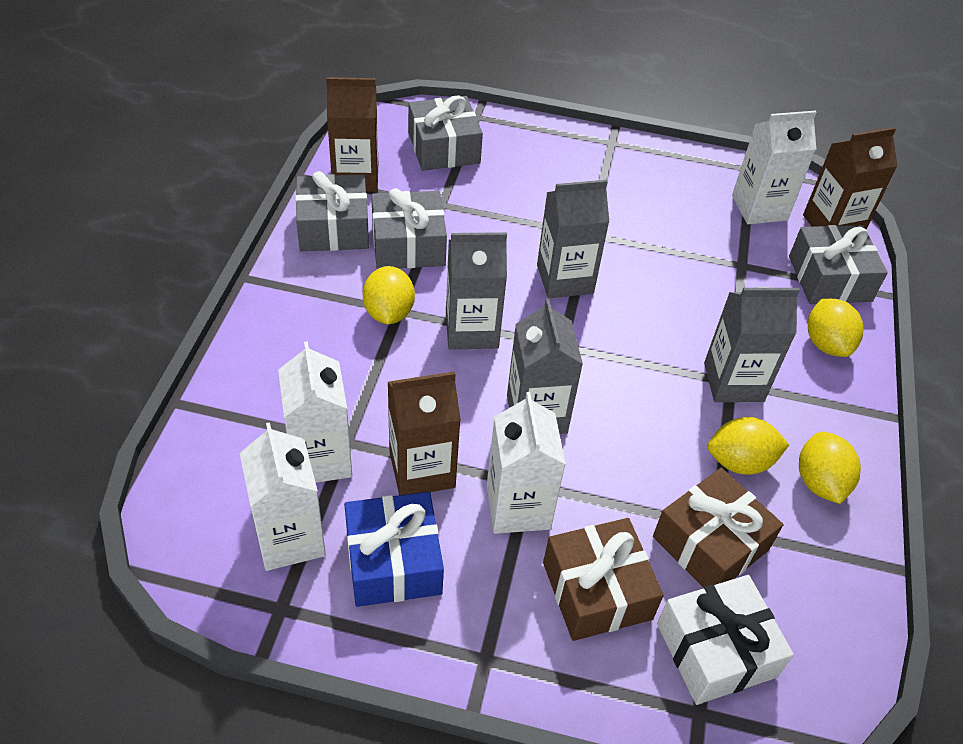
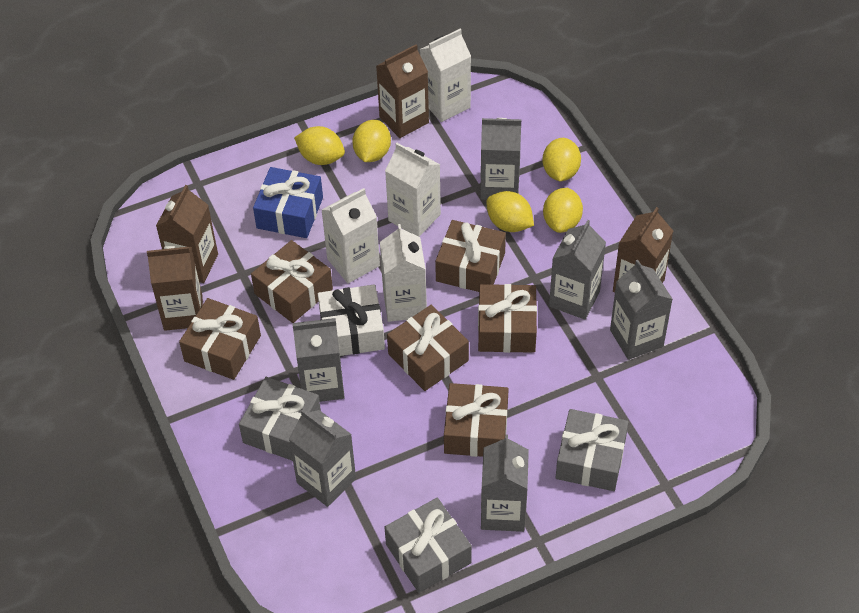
brown carton: 3 -> 4
brown gift: 2 -> 6
grey carton: 4 -> 6
grey gift: 4 -> 3
yellow lemon: 4 -> 5

